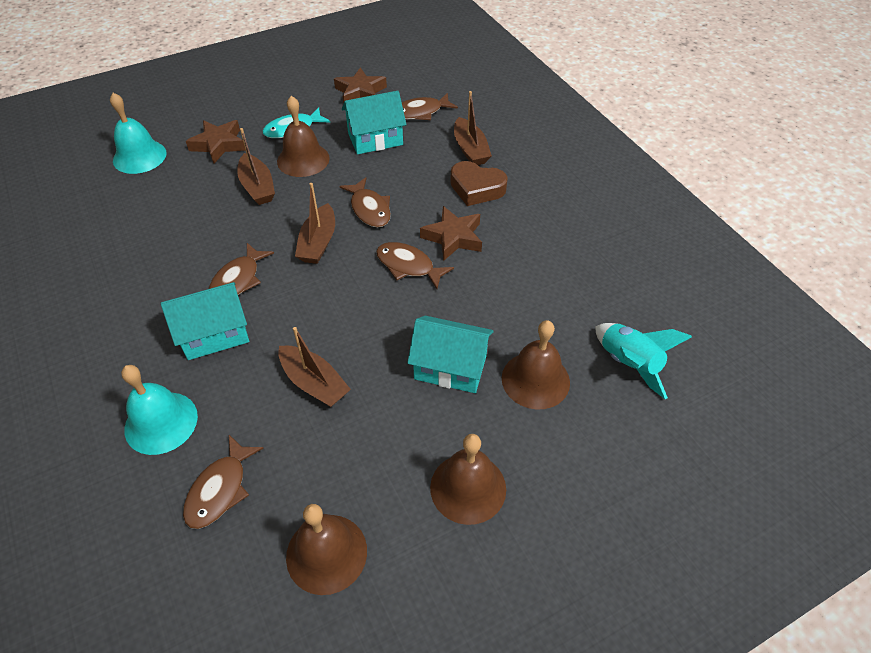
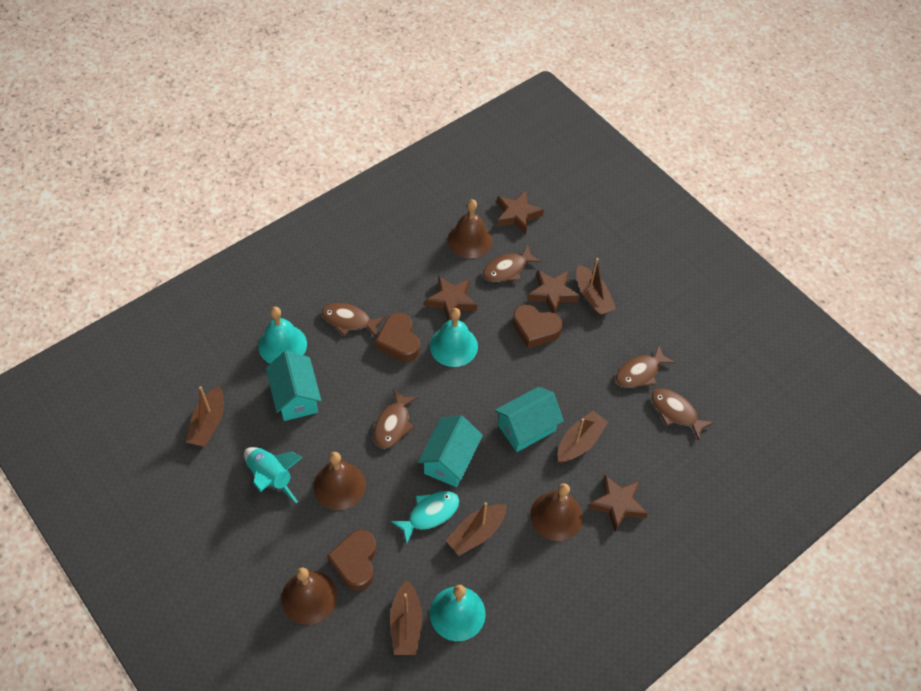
brown boat: 4 -> 5
brown heart: 1 -> 3
brown star: 3 -> 4
turquoise bell: 2 -> 3

